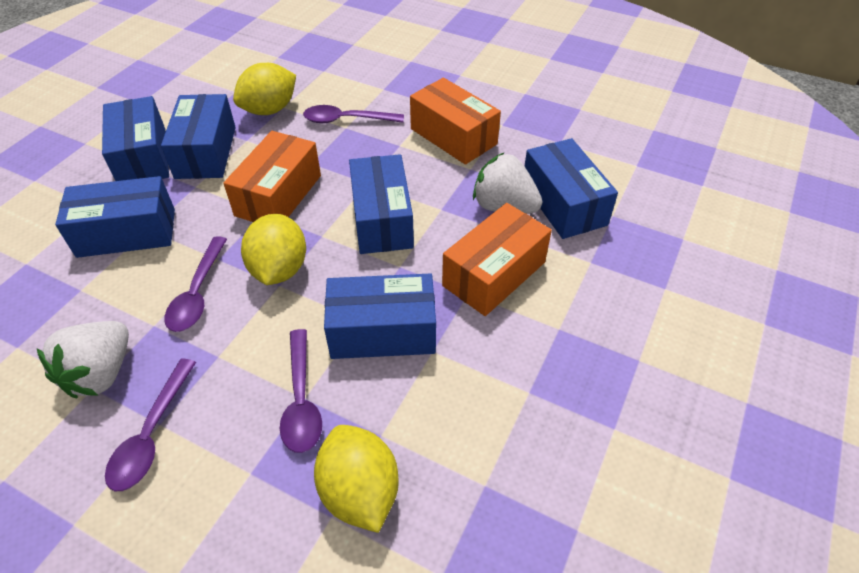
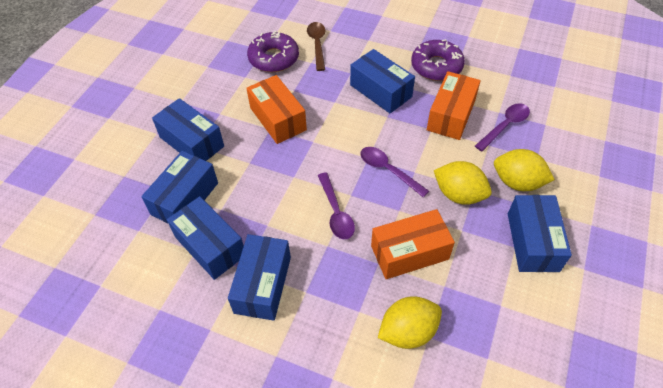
brown spoon: 0 -> 1
purple donut: 0 -> 2
purple spoon: 4 -> 3
white strawberry: 2 -> 0

